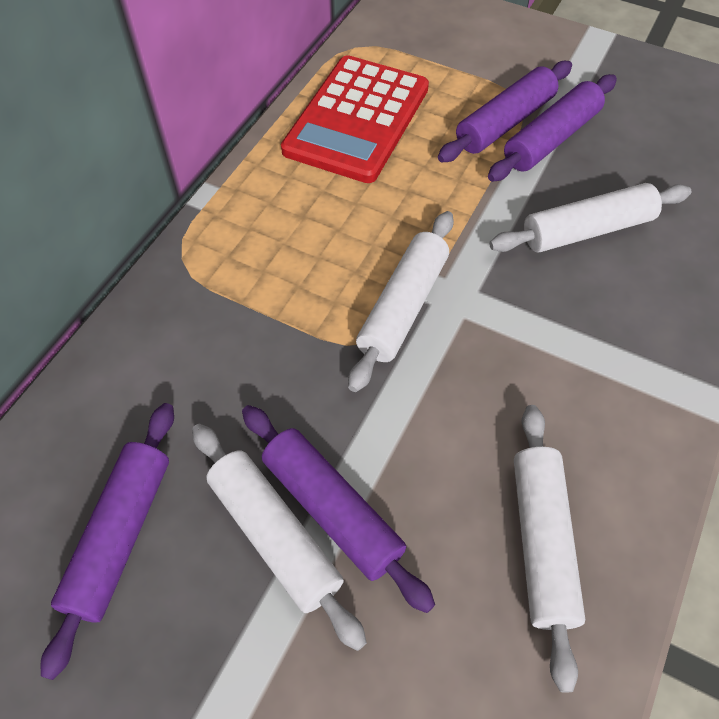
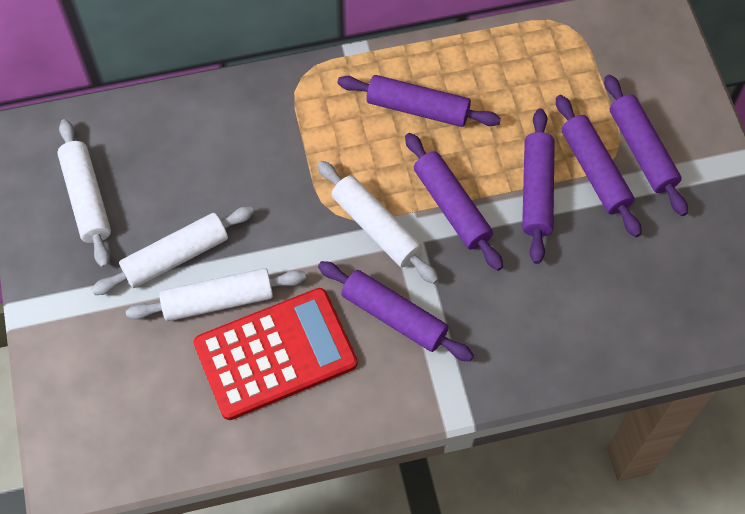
purple rolling pin: 4 -> 6

